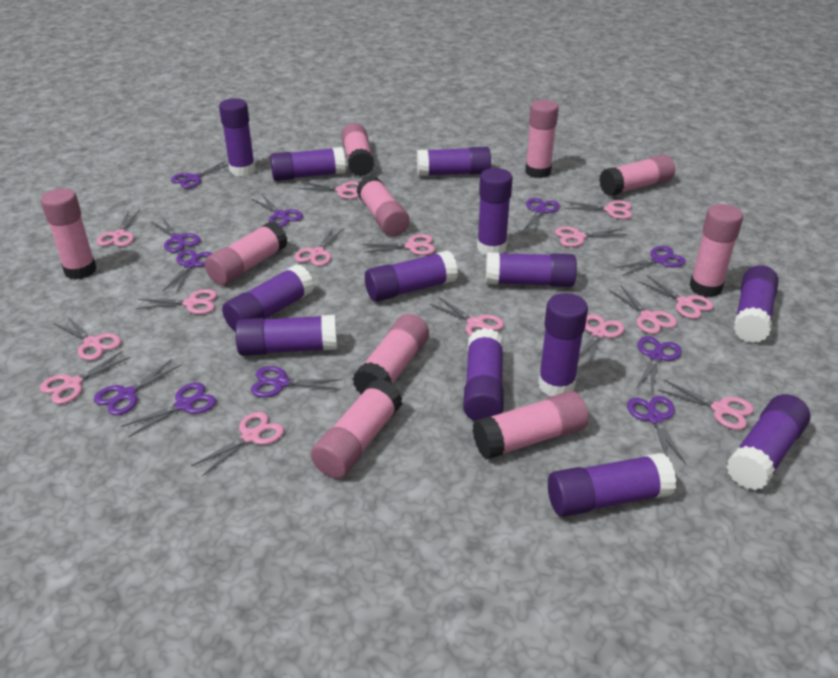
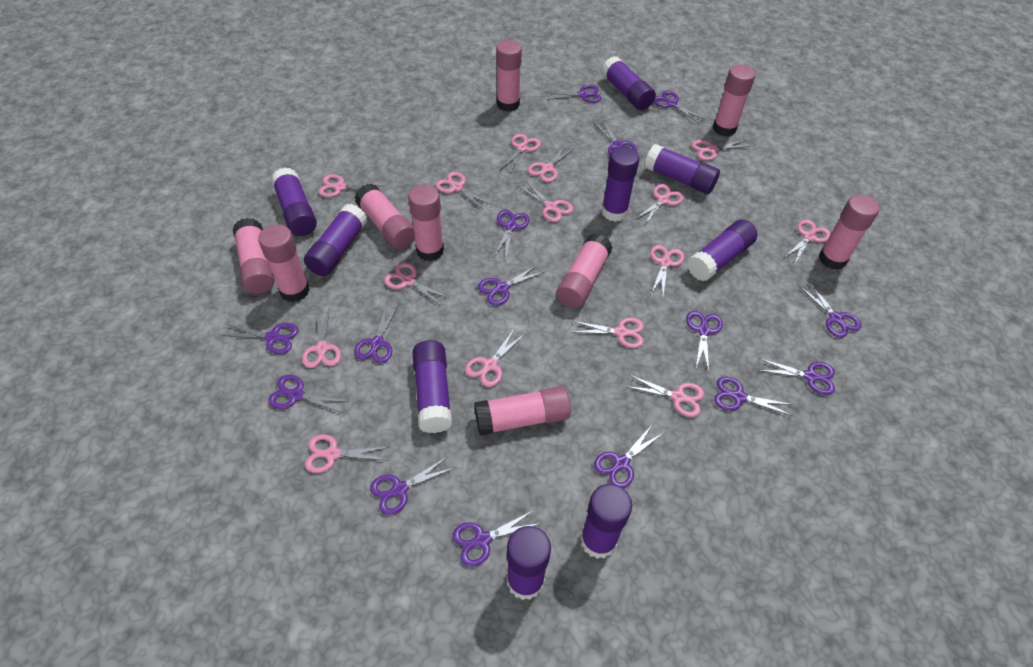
pink glue stick: 10 -> 9
purple glue stick: 13 -> 9
purple scissors: 11 -> 15

